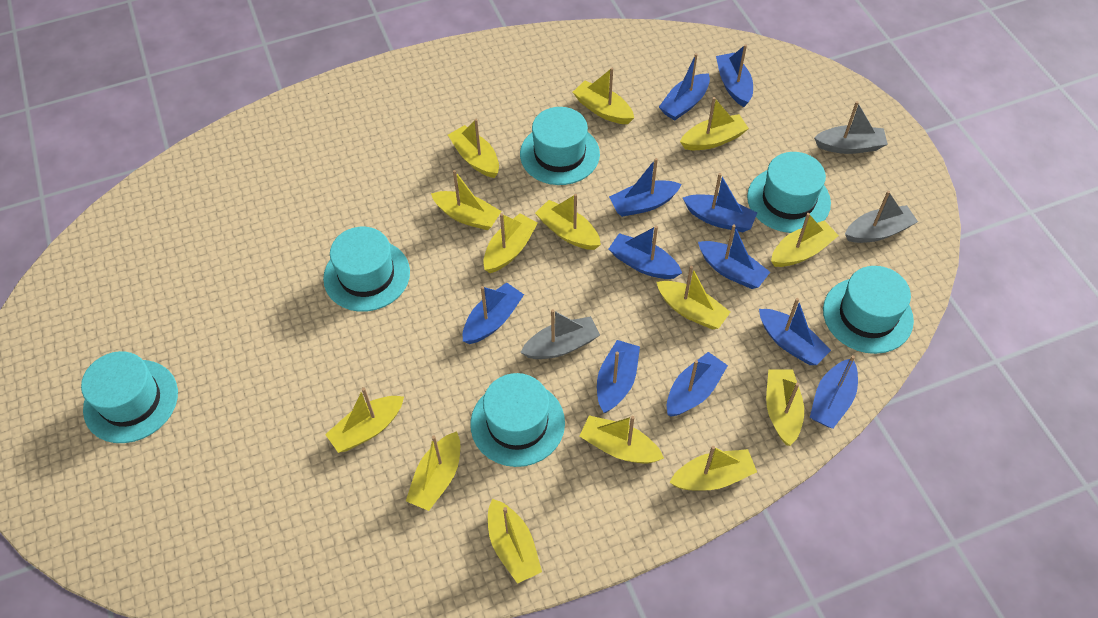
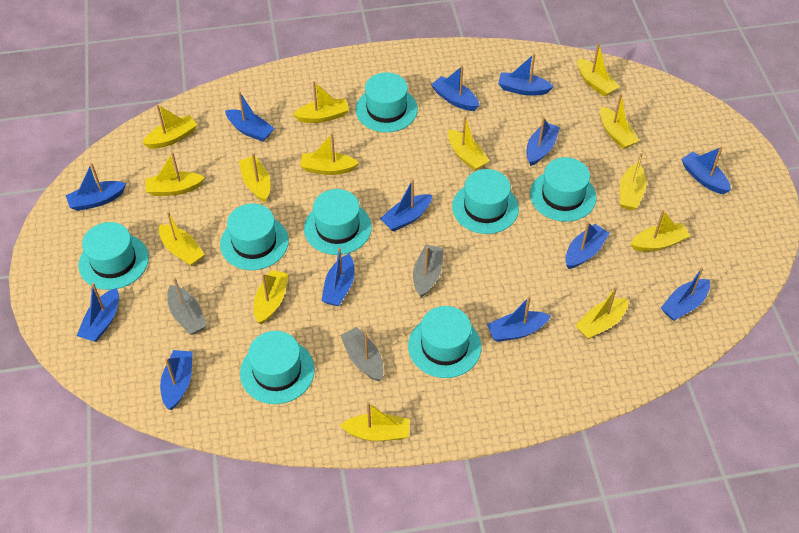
blue boat: 11 -> 13
turquoise hat: 6 -> 8

